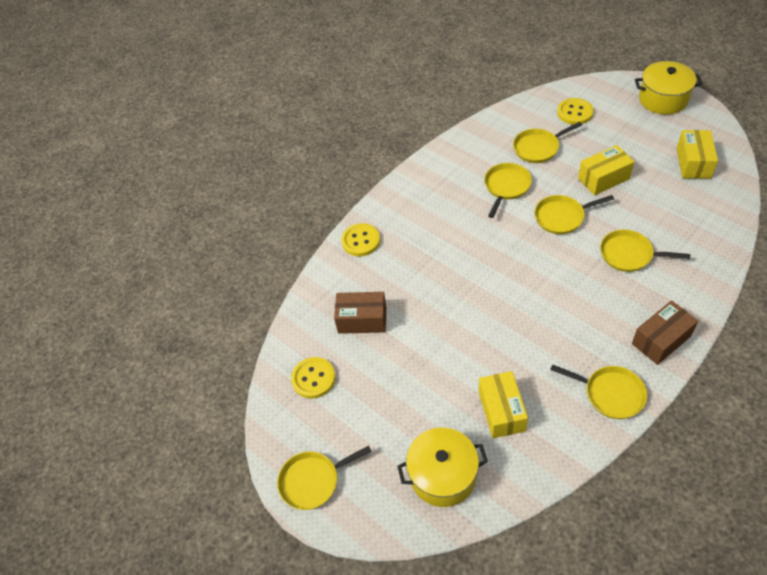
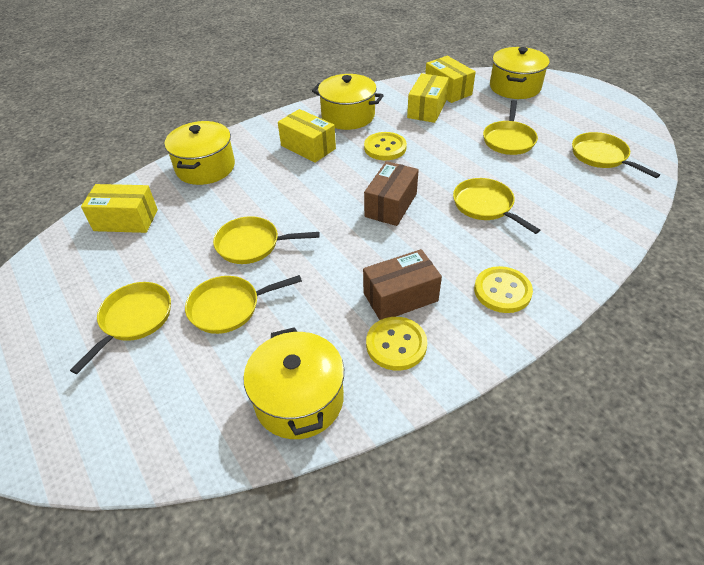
yellow box: 3 -> 4
yellow pot: 2 -> 4

